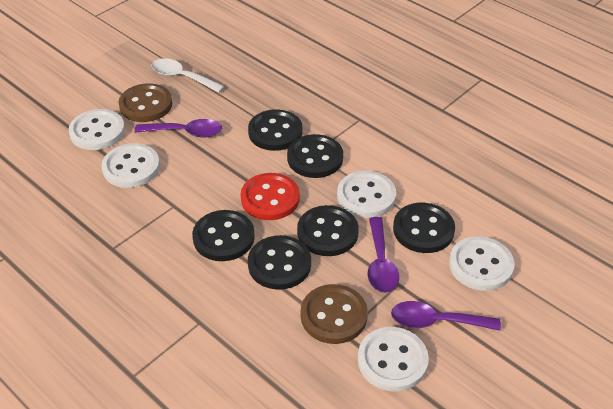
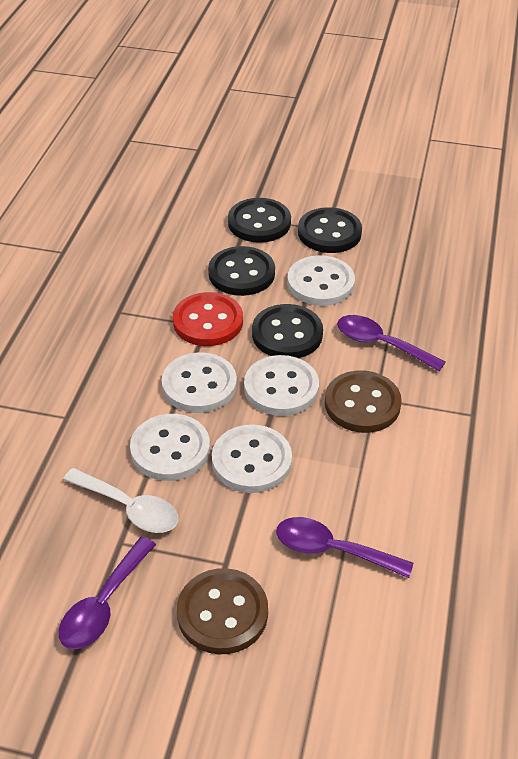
black button: 6 -> 4

